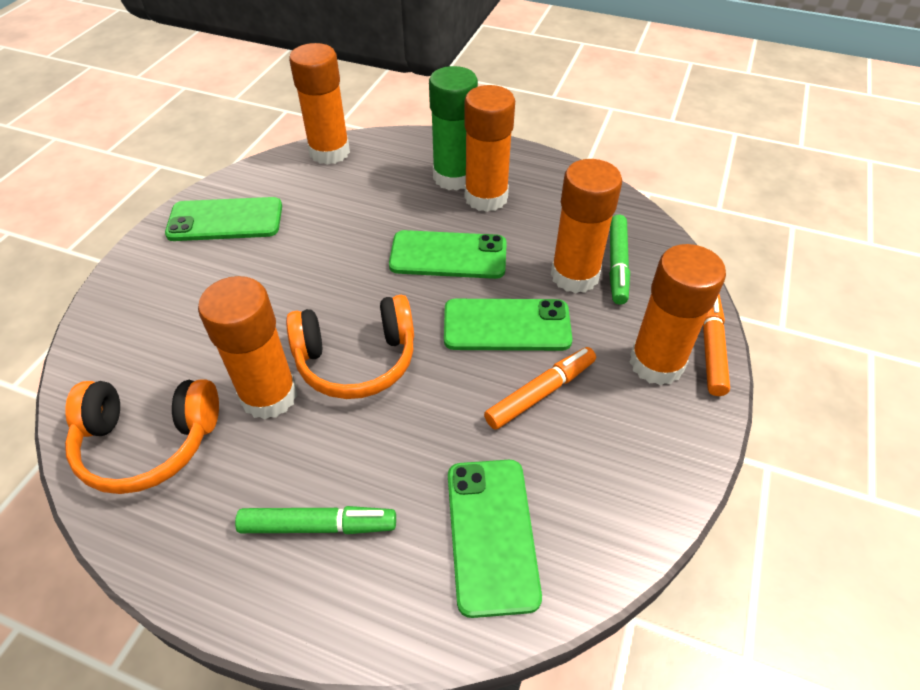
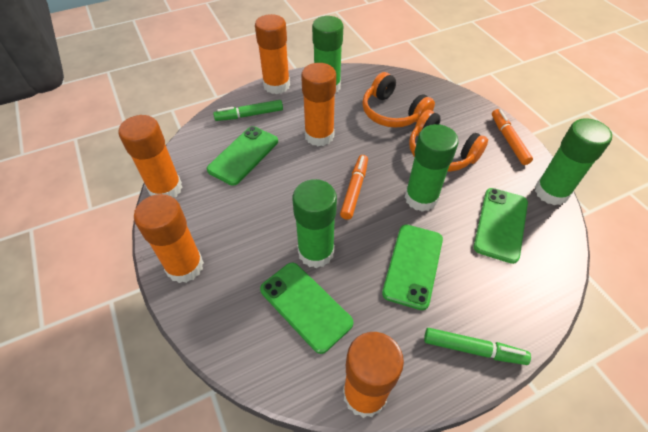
green glue stick: 1 -> 4

